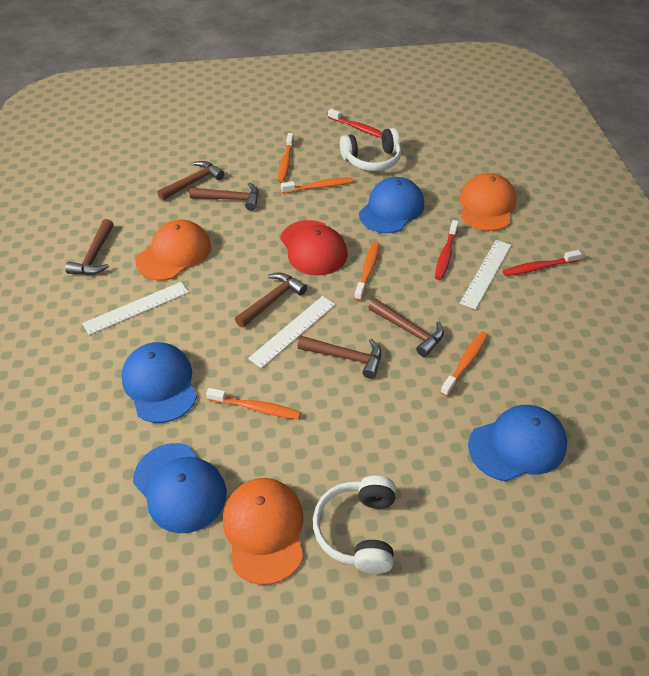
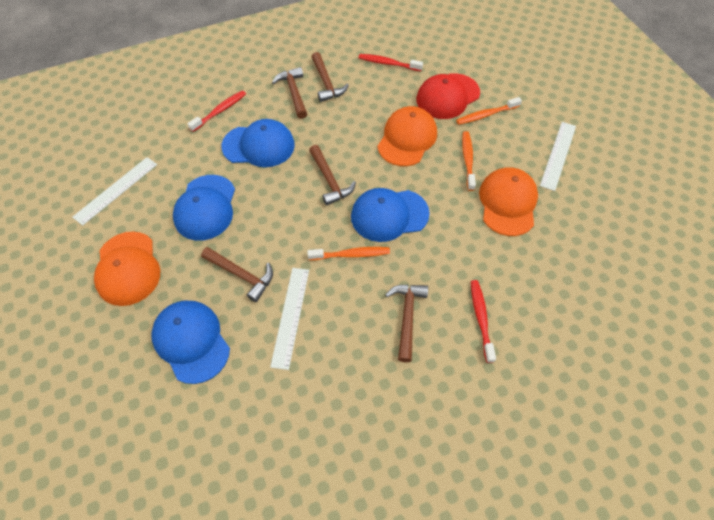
brown hammer: 6 -> 5
orange toothbrush: 5 -> 3
white headphones: 2 -> 0

